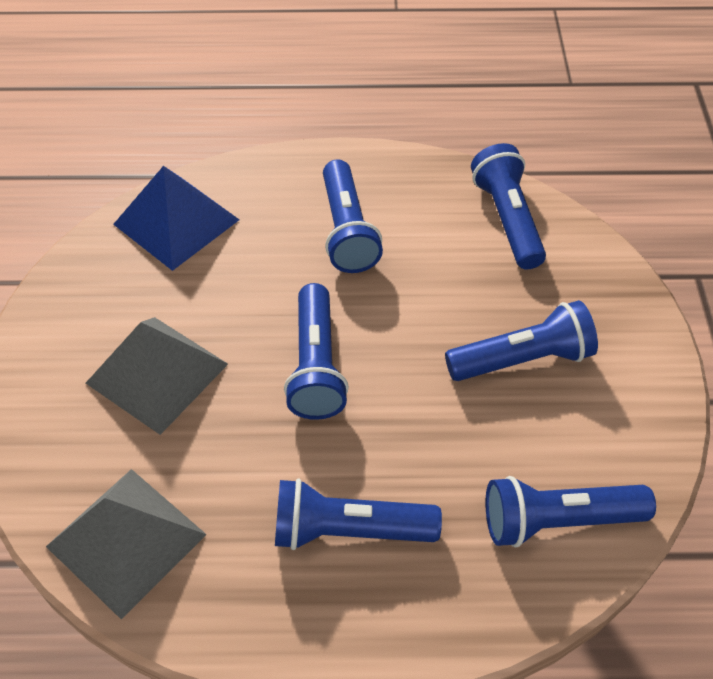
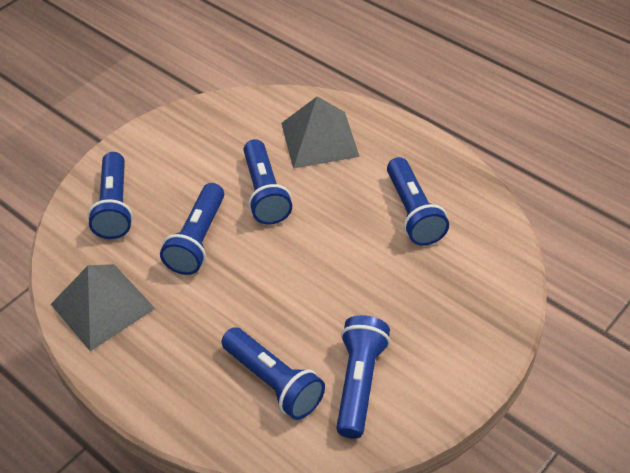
blue pyramid: 1 -> 0

